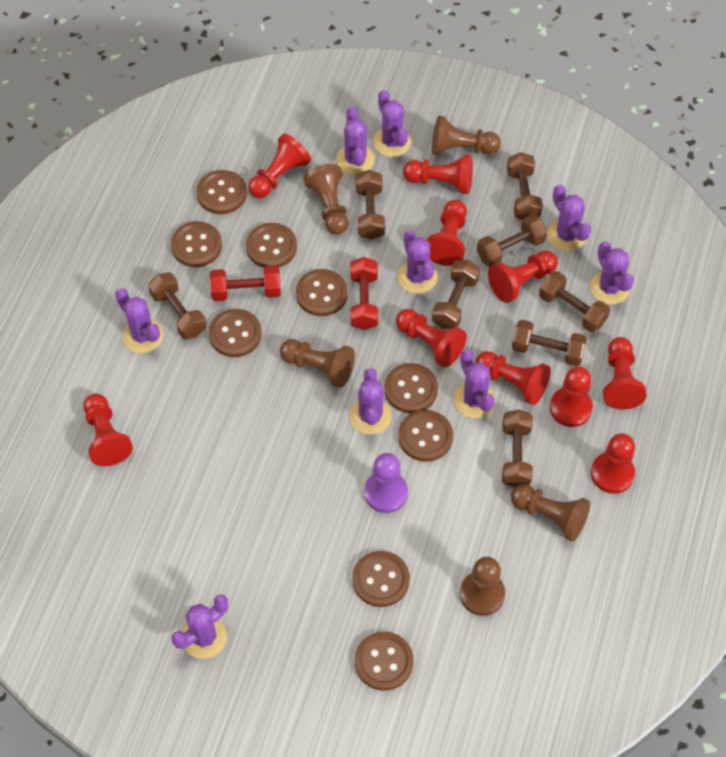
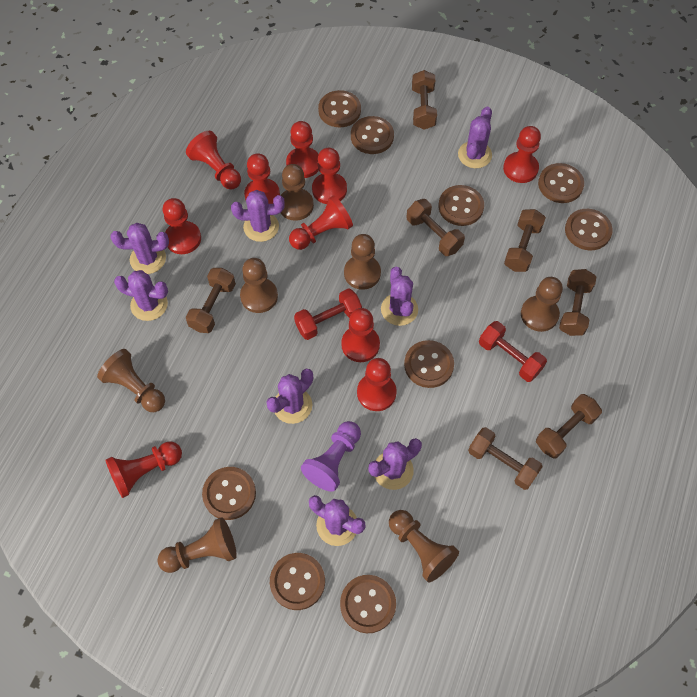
brown dumbbell: 8 -> 7
brown pawn: 5 -> 7
purple cactus: 9 -> 8

